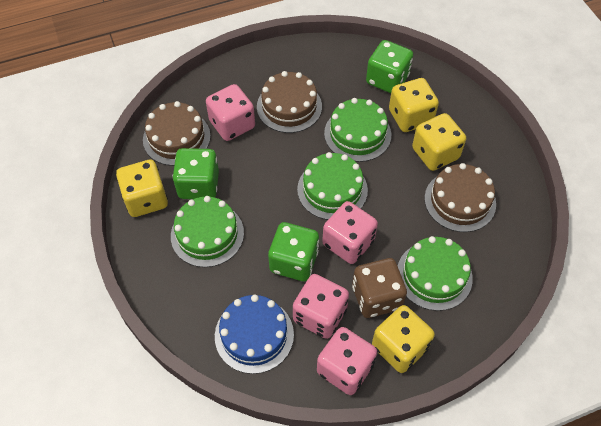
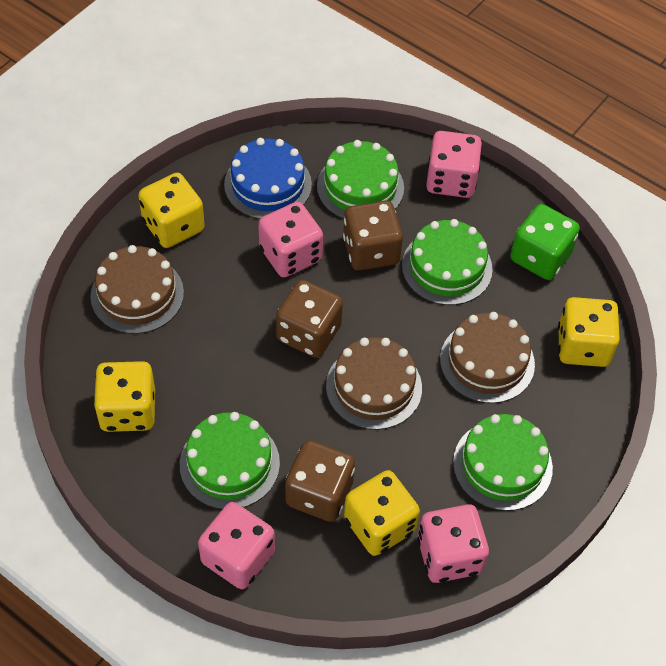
brown dice: 1 -> 3
green dice: 3 -> 1

